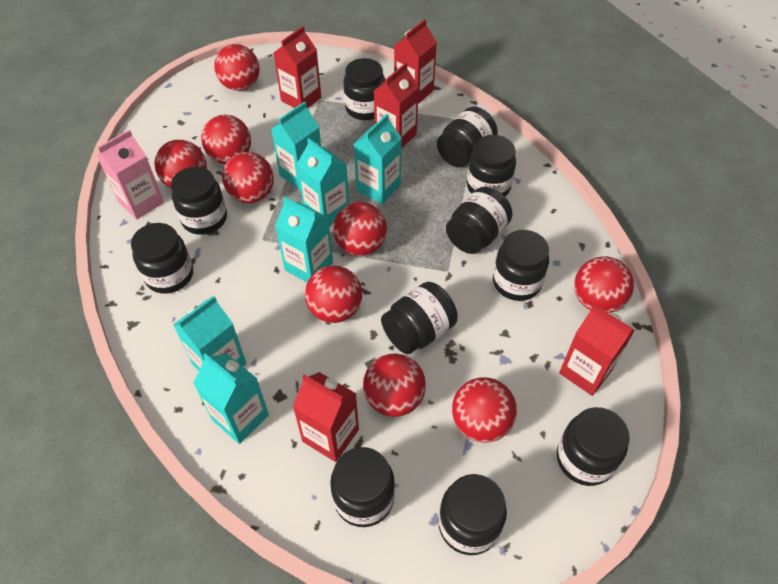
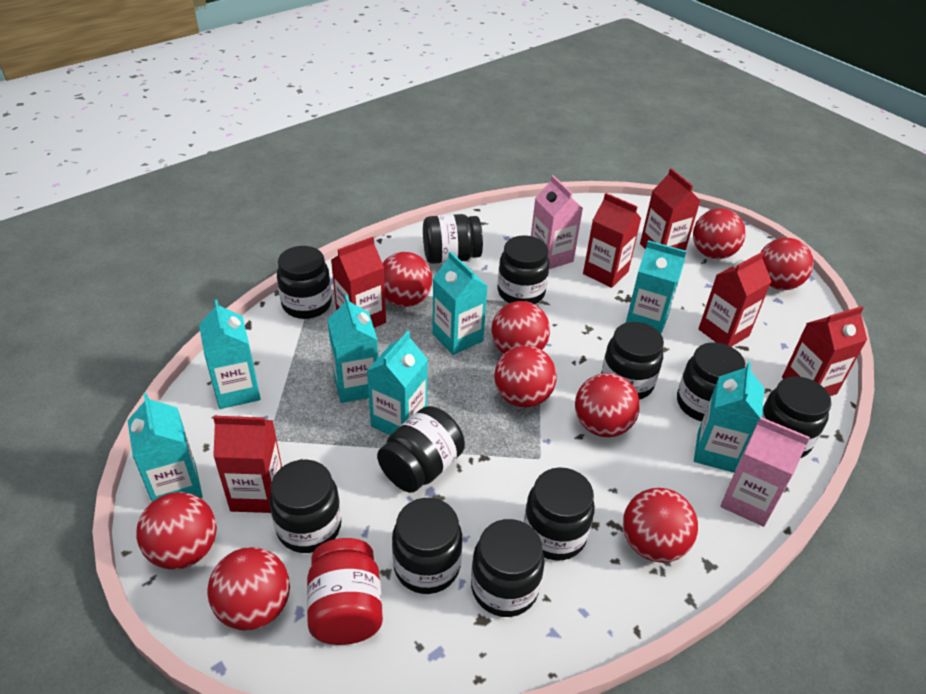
pink carton: 1 -> 2
red carton: 5 -> 6
red jar: 0 -> 1
turquoise carton: 6 -> 7

